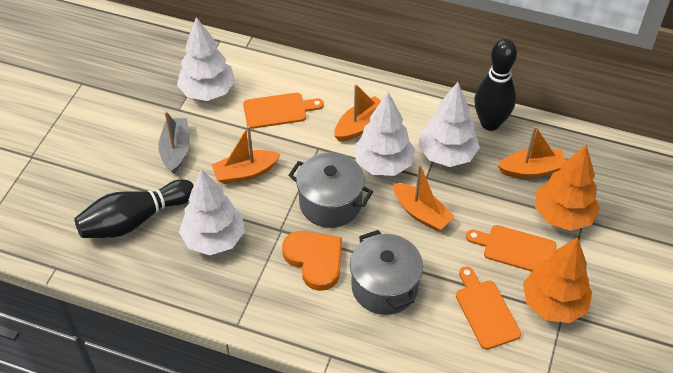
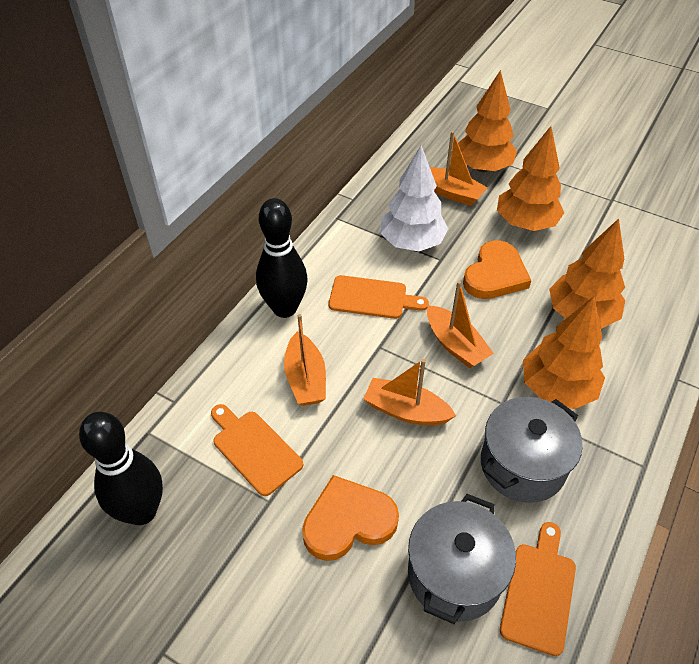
grey boat: 1 -> 0
orange heart: 1 -> 2
orange tree: 2 -> 4
white tree: 4 -> 1

